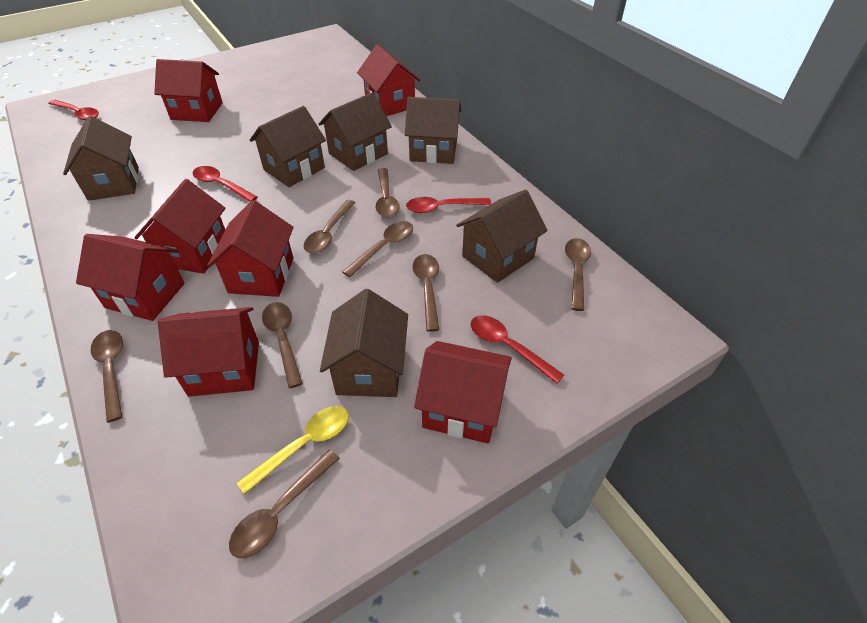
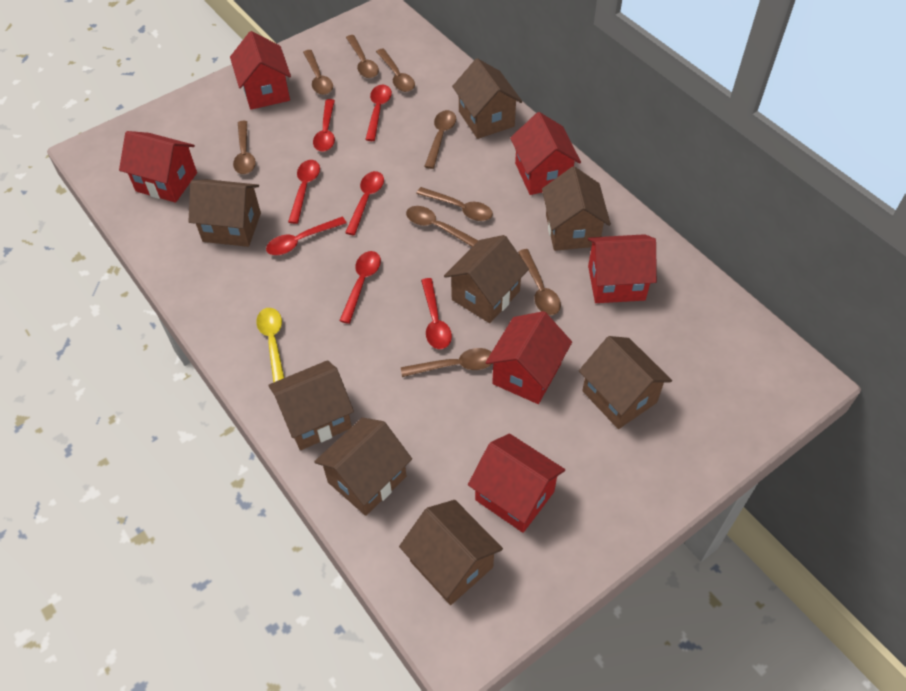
brown house: 6 -> 8
brown spoon: 8 -> 9
red house: 7 -> 6
red spoon: 4 -> 7

